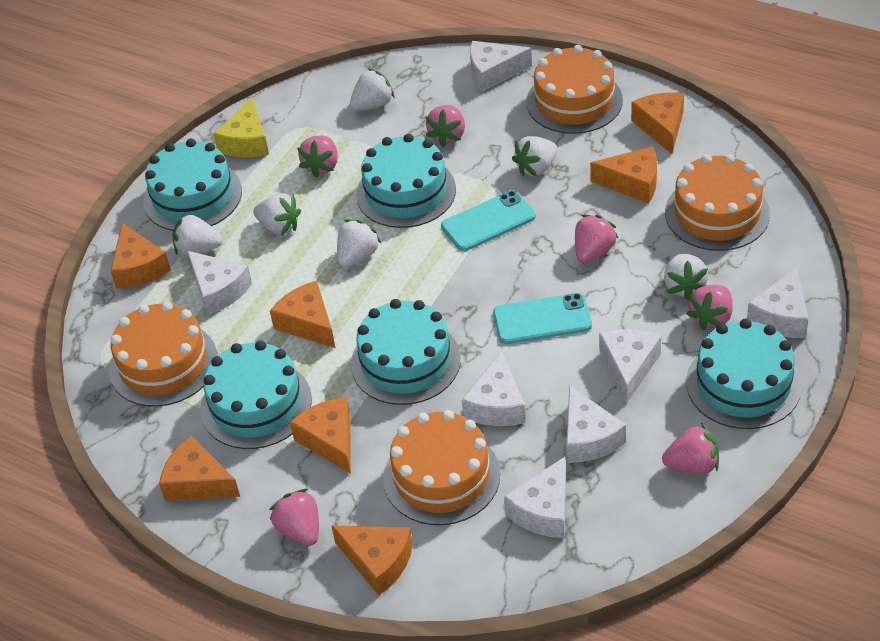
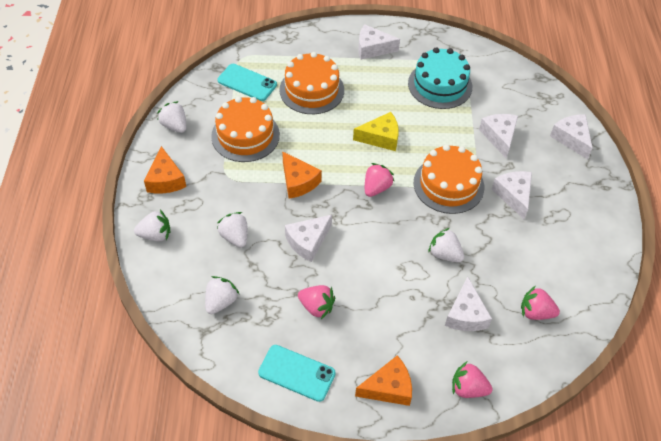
orange cake: 4 -> 3
orange cheese: 7 -> 3
pink strawberry: 6 -> 4
turquoise cake: 5 -> 1
white cheese: 7 -> 6
white strawberry: 6 -> 5

